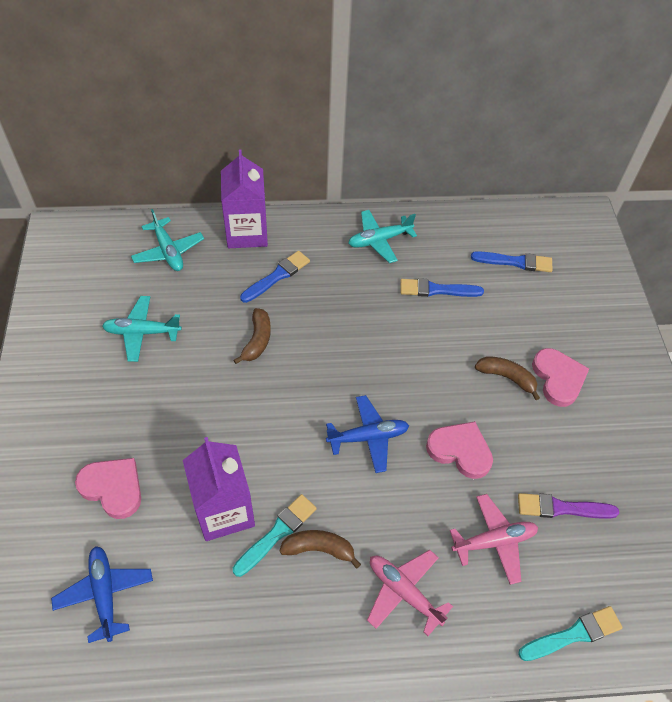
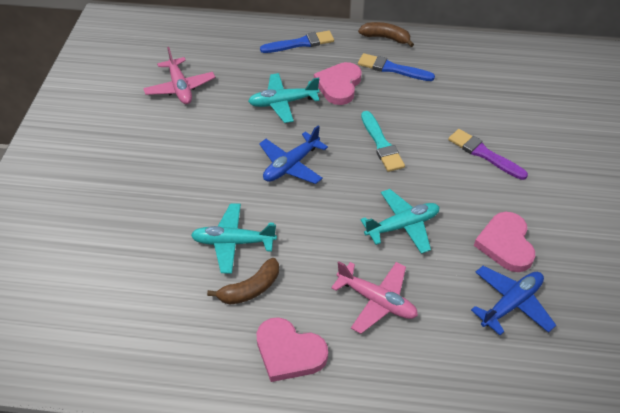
blue brush: 3 -> 2
brown banana: 3 -> 2
purple carton: 2 -> 0
turquoise brush: 2 -> 1

